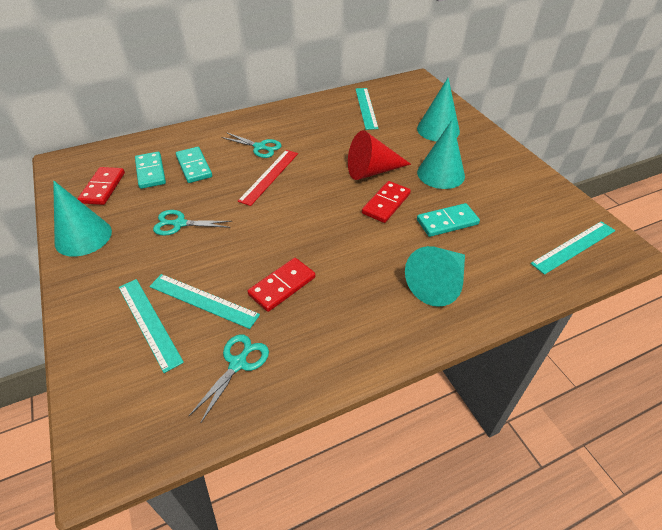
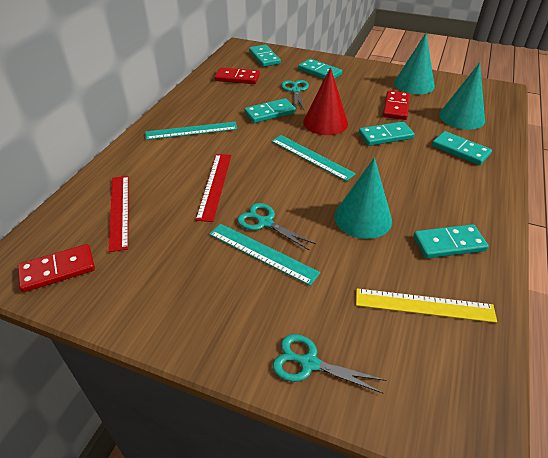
red ruler: 1 -> 2
turquoise cone: 4 -> 3
turquoise domino: 3 -> 6
turquoise ruler: 4 -> 3
yellow ruler: 0 -> 1

